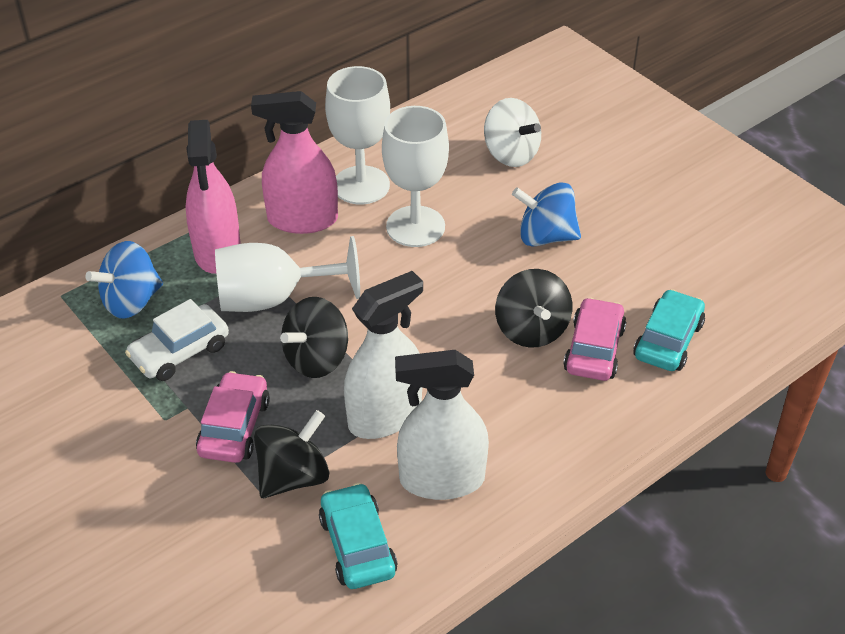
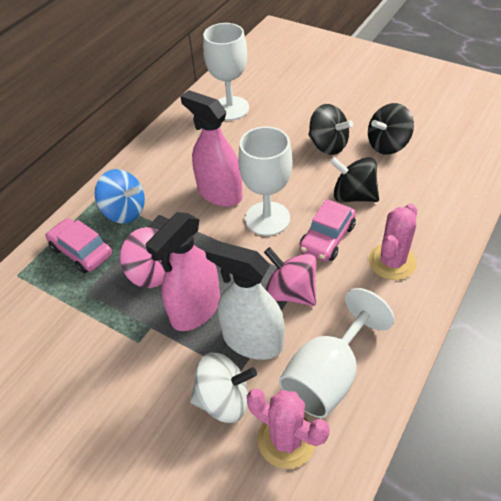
blue spinning top: 2 -> 1
pink cactus: 0 -> 2
pink spinning top: 0 -> 2
turquoise car: 2 -> 0
white car: 1 -> 0
white spray bottle: 2 -> 1

